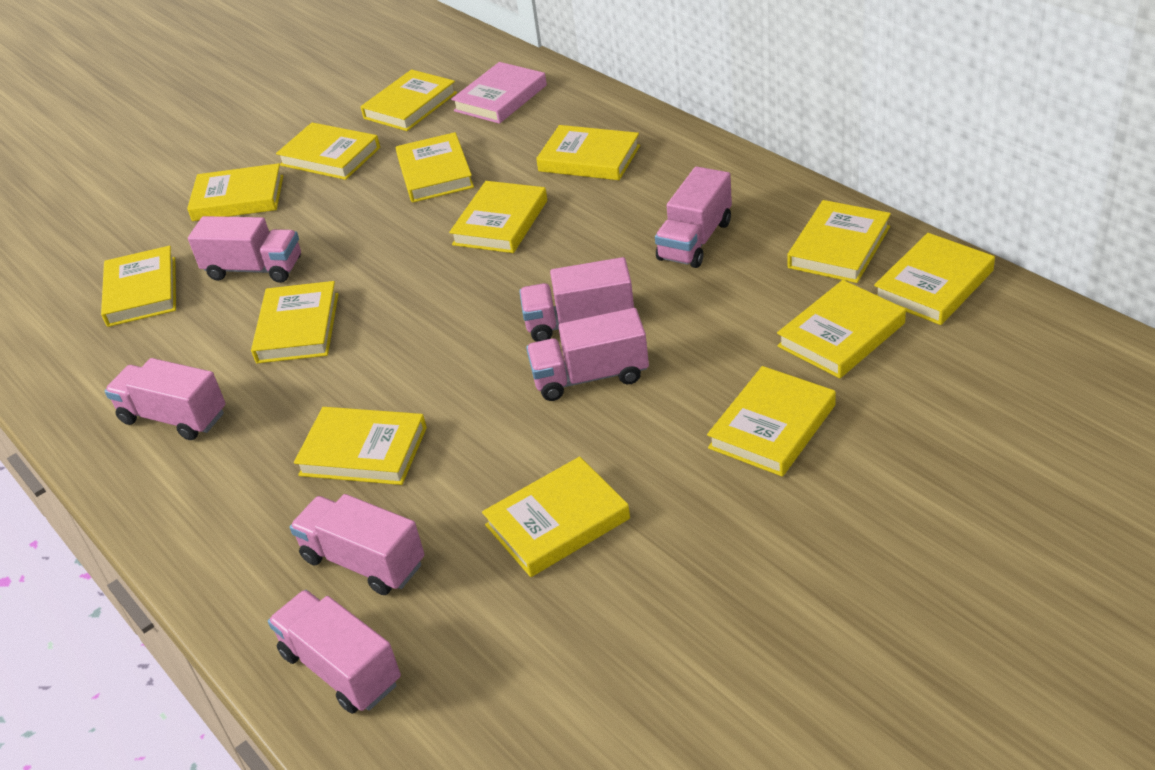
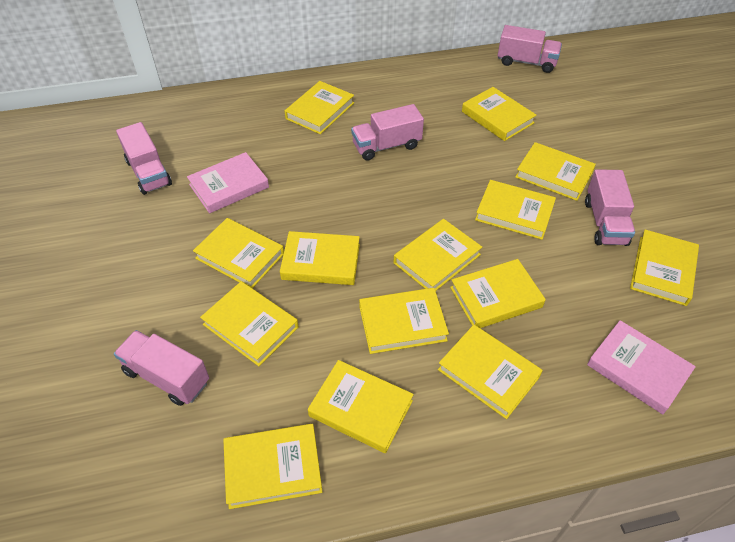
pink book: 1 -> 2
pink truck: 7 -> 5

